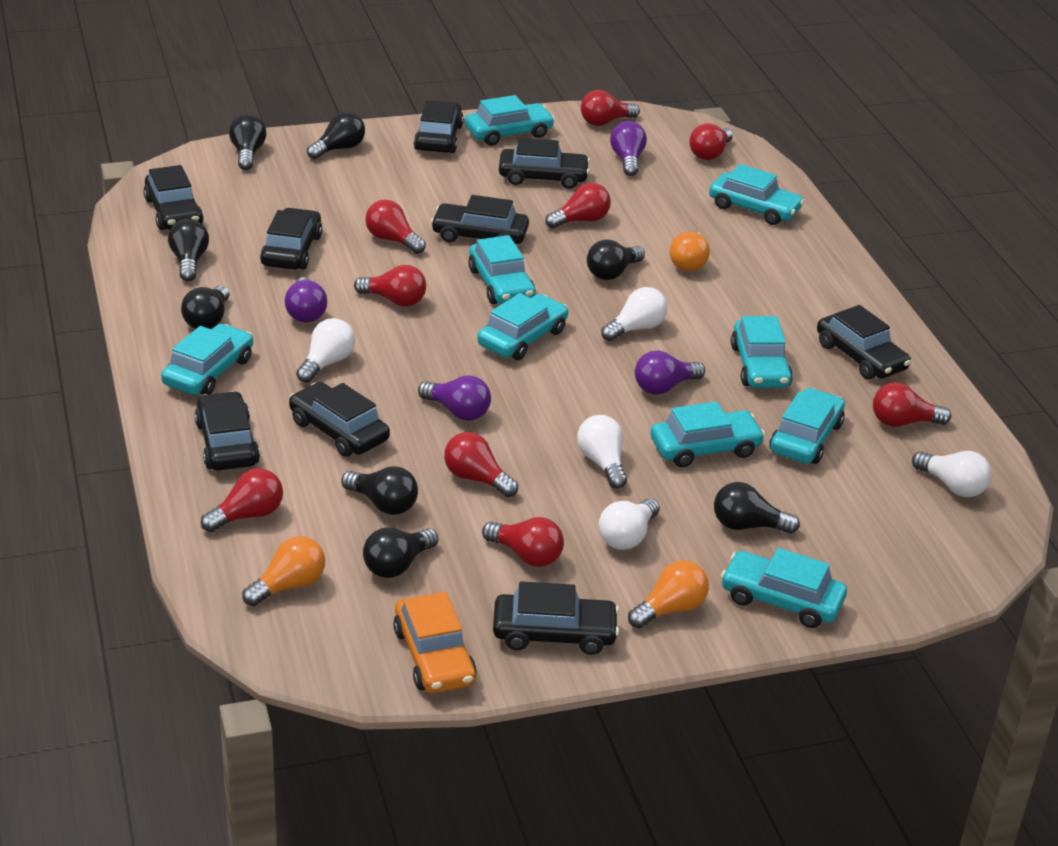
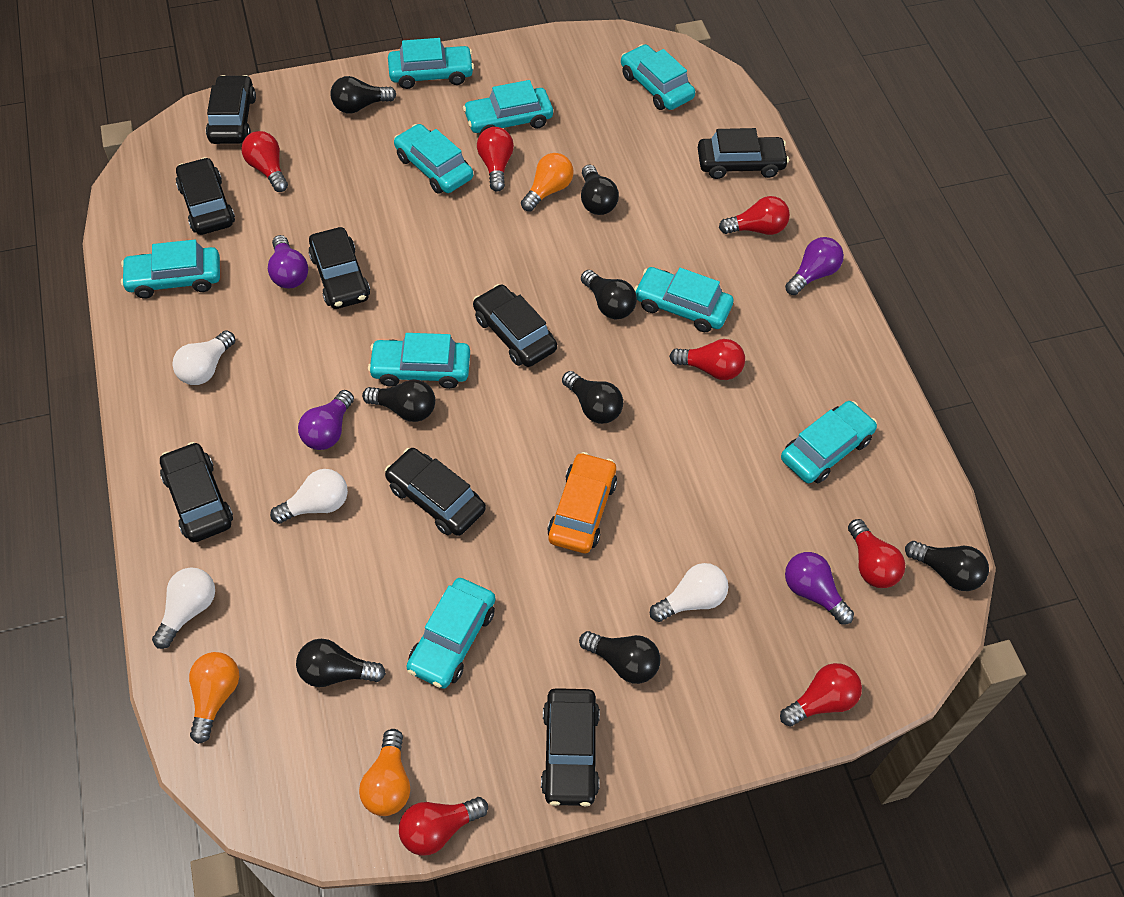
black car: 9 -> 8
red light bulb: 9 -> 7
white light bulb: 5 -> 4

